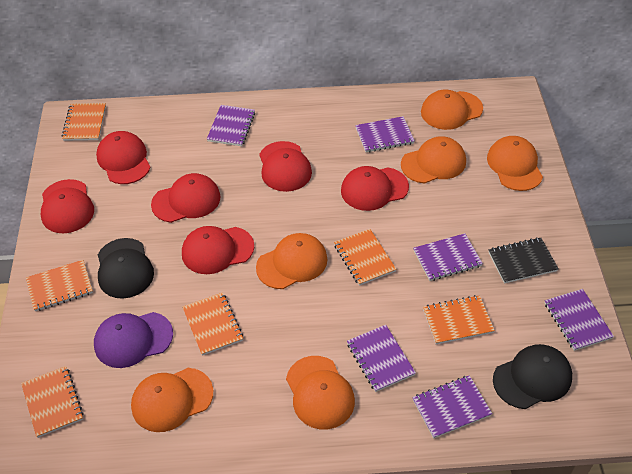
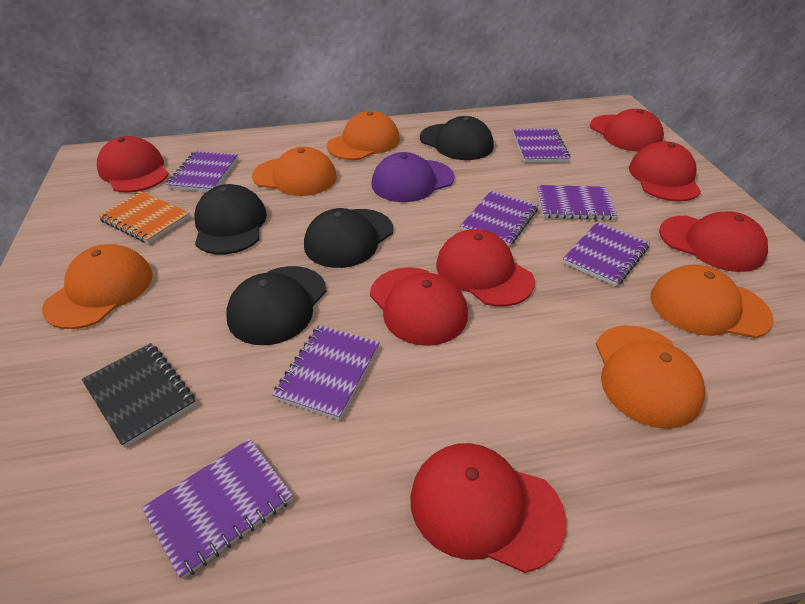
black cap: 2 -> 4
orange cap: 6 -> 5
orange notebook: 6 -> 1
purple notebook: 6 -> 7
red cap: 6 -> 7

